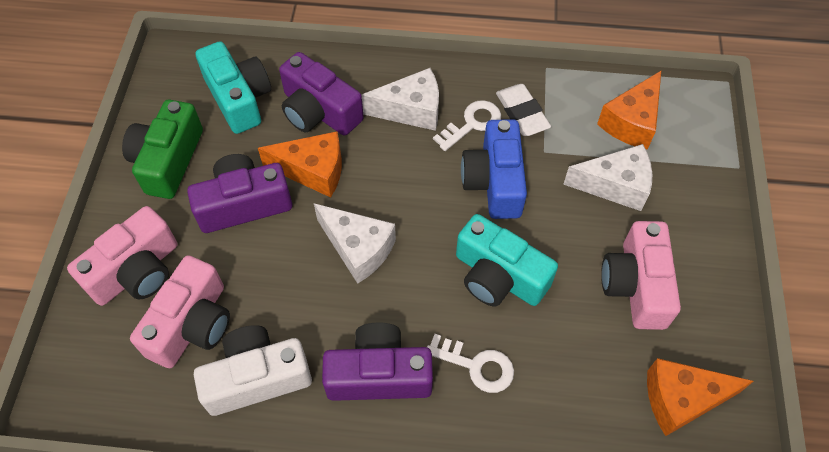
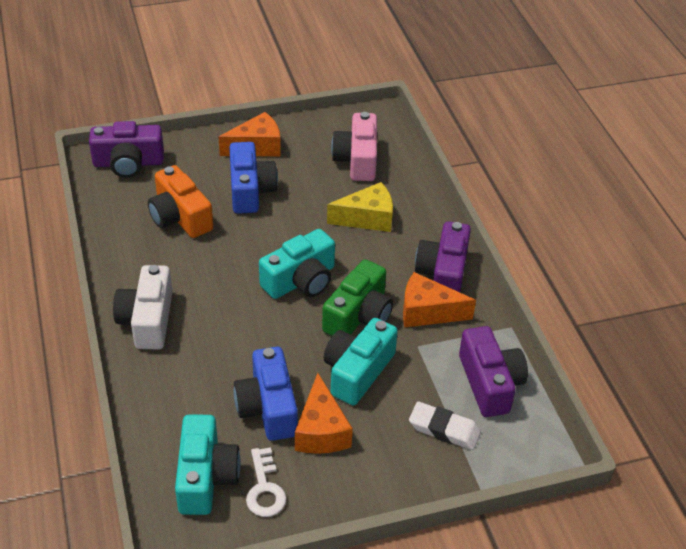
blue camera: 1 -> 2
orange camera: 0 -> 1
pink camera: 3 -> 1
turquoise camera: 2 -> 3
white cheese: 3 -> 0
white key: 2 -> 1
yellow cheese: 0 -> 1

